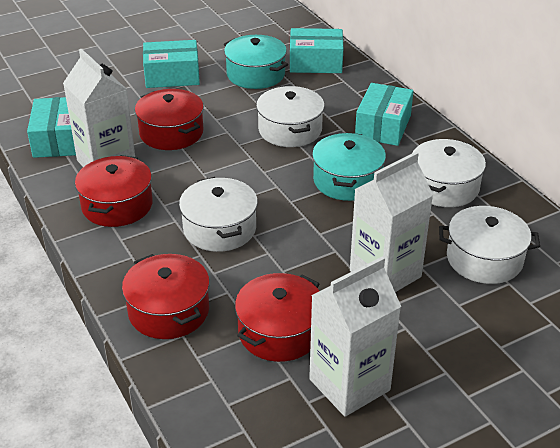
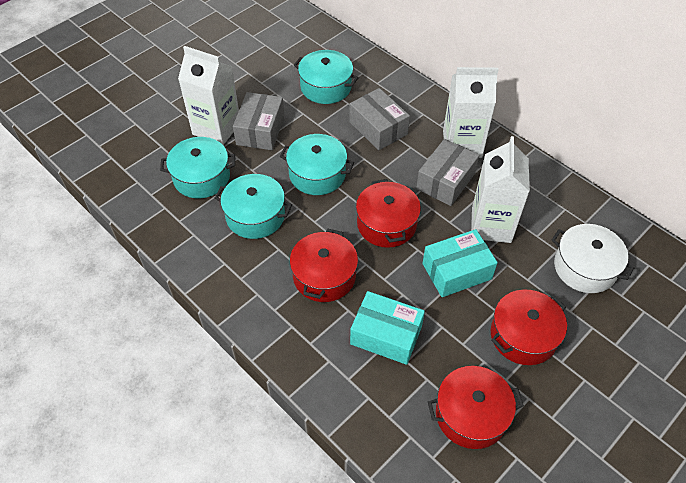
grey box: 0 -> 3
turquoise box: 4 -> 2
turquoise pot: 2 -> 4
white pot: 4 -> 1

